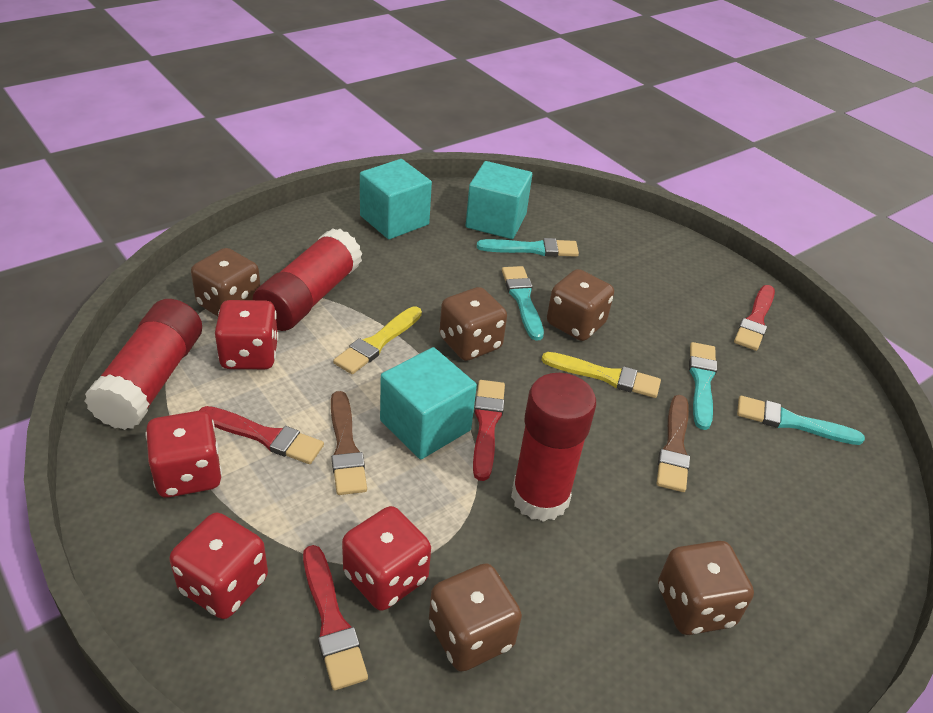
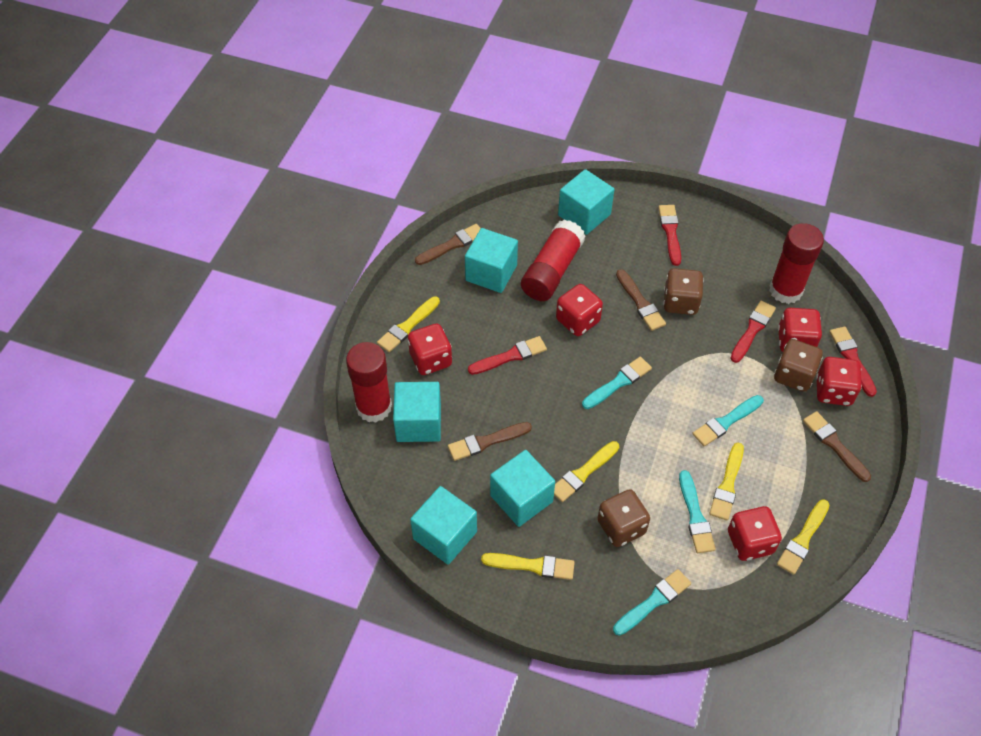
brown brush: 2 -> 4
brown dice: 5 -> 3
red dice: 4 -> 5
turquoise cube: 3 -> 5
yellow brush: 2 -> 5

